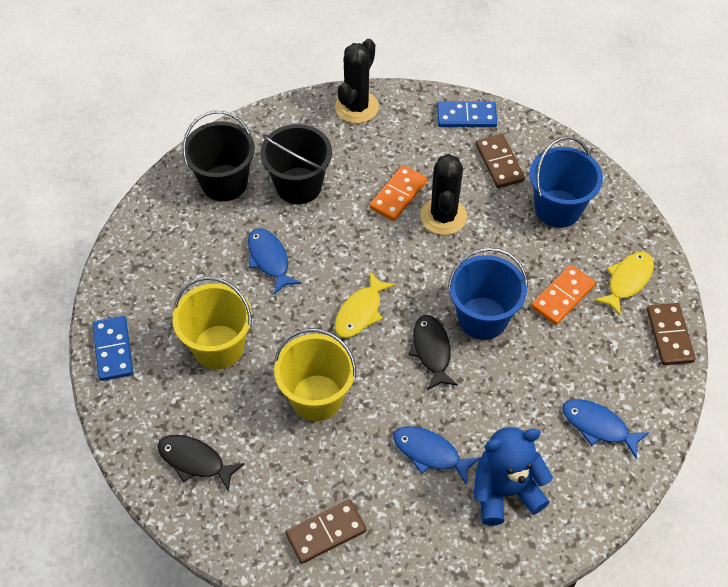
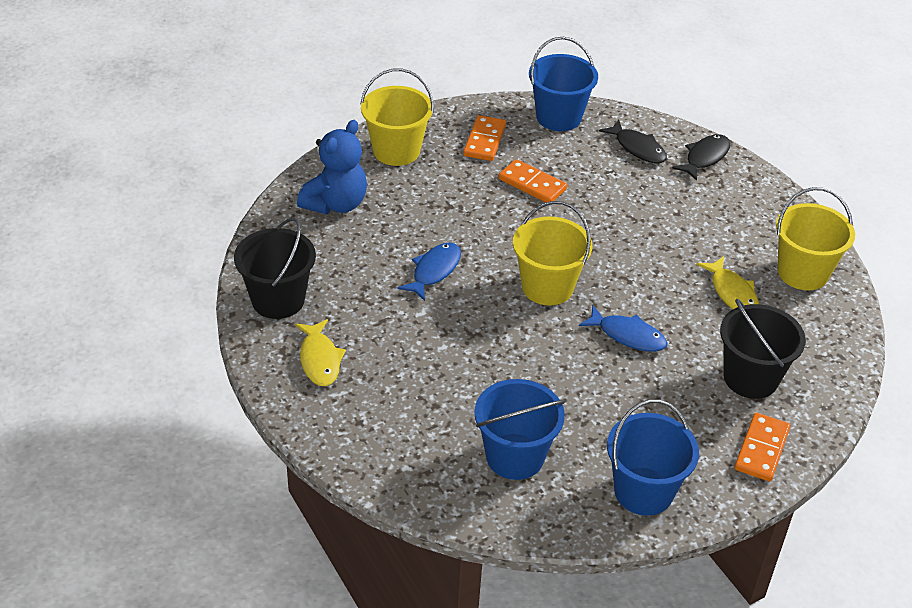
black cactus: 2 -> 0
blue bucket: 2 -> 3
blue domino: 2 -> 0
blue fish: 3 -> 2
brown domino: 3 -> 0
orange domino: 2 -> 3
yellow bucket: 2 -> 3

